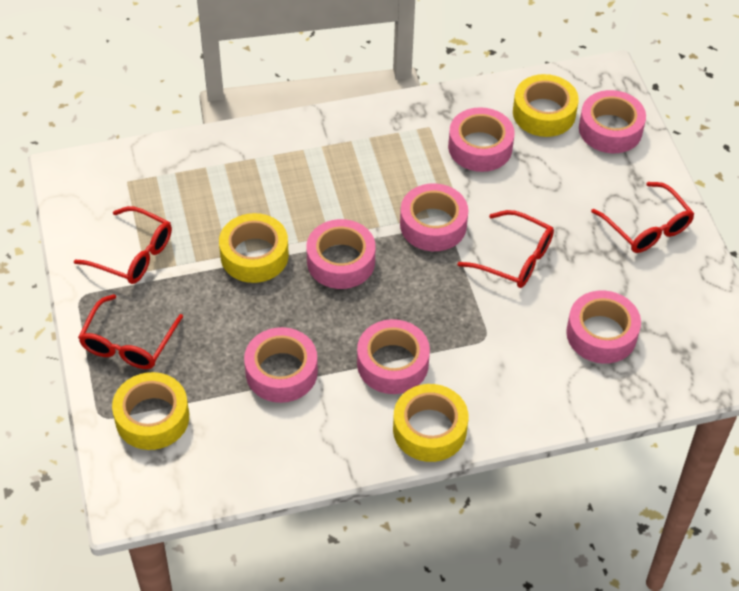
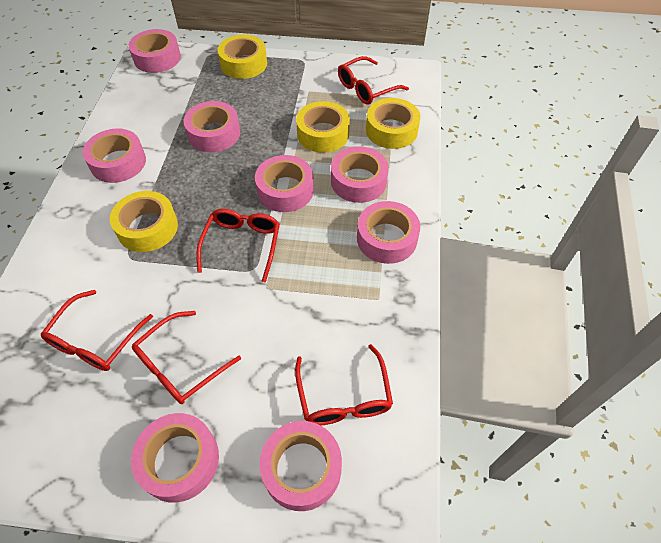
pink tape: 7 -> 8
red glasses: 4 -> 5

